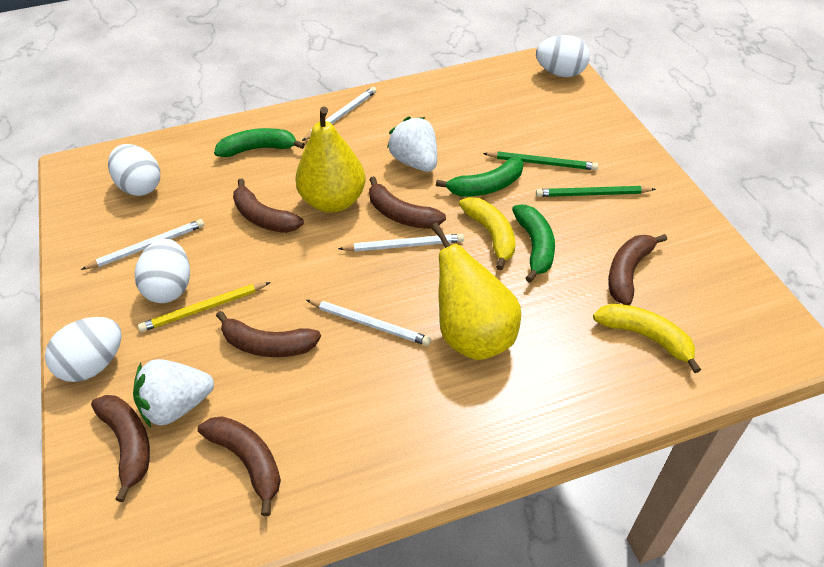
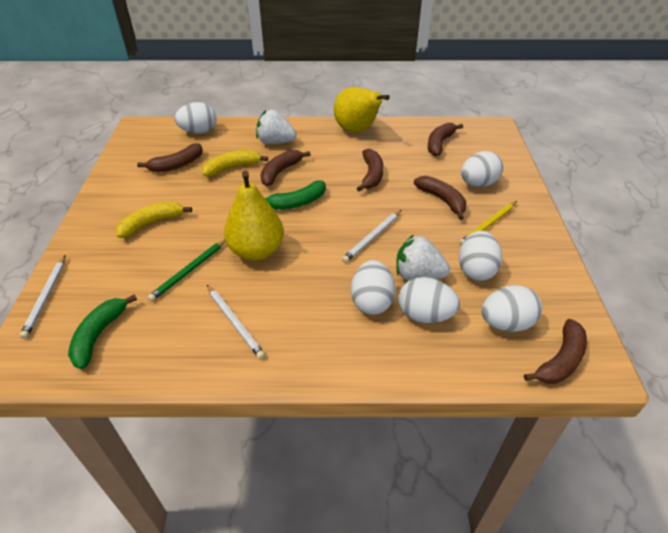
green banana: 3 -> 2
green pencil: 2 -> 1
white egg: 4 -> 6
white pencil: 4 -> 3

